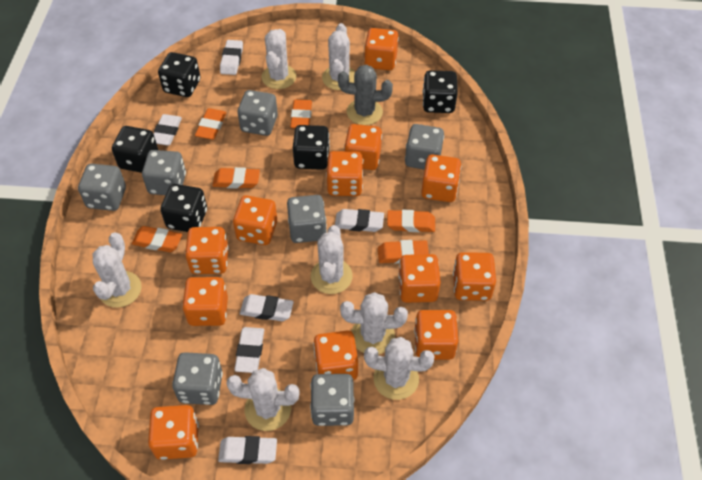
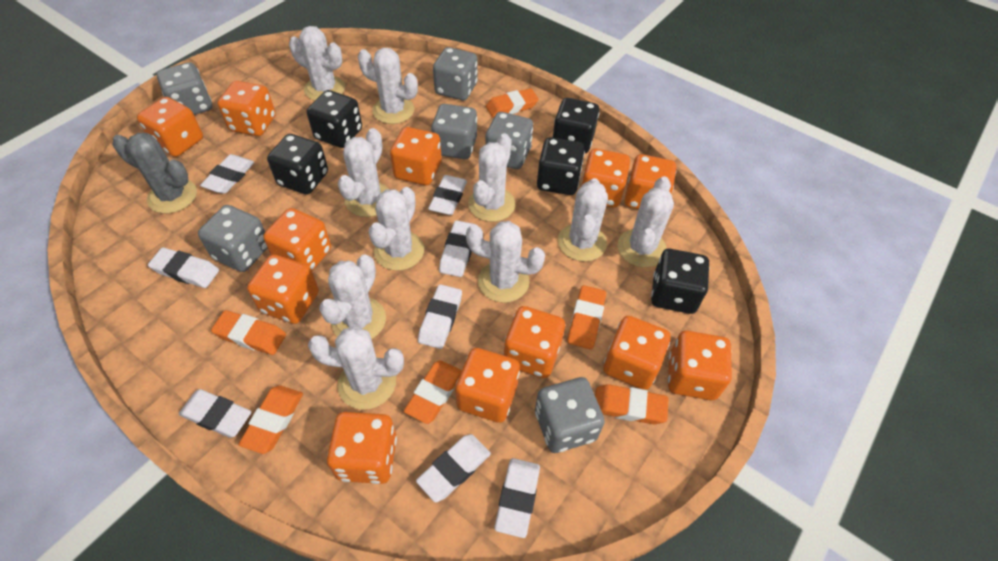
grey dice: 7 -> 6
white cactus: 7 -> 10
white eraser: 6 -> 8

